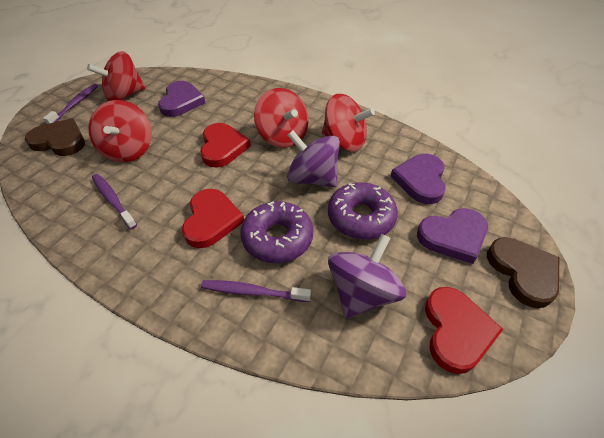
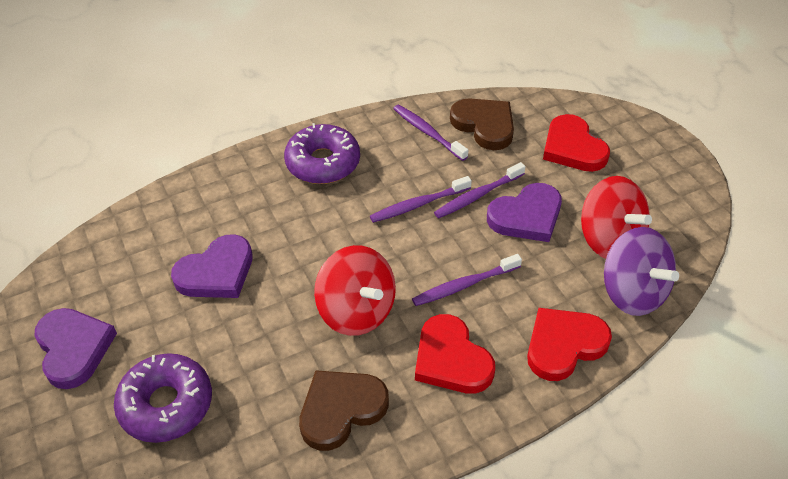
purple spinning top: 2 -> 1
purple toothbrush: 3 -> 4
red spinning top: 4 -> 2

